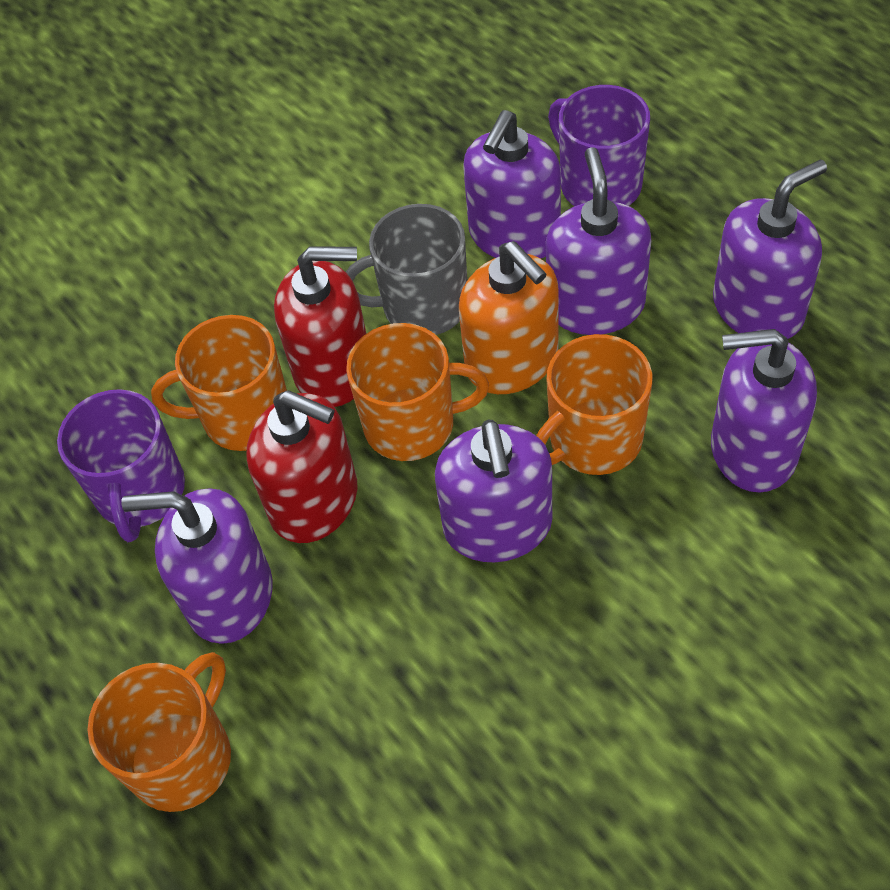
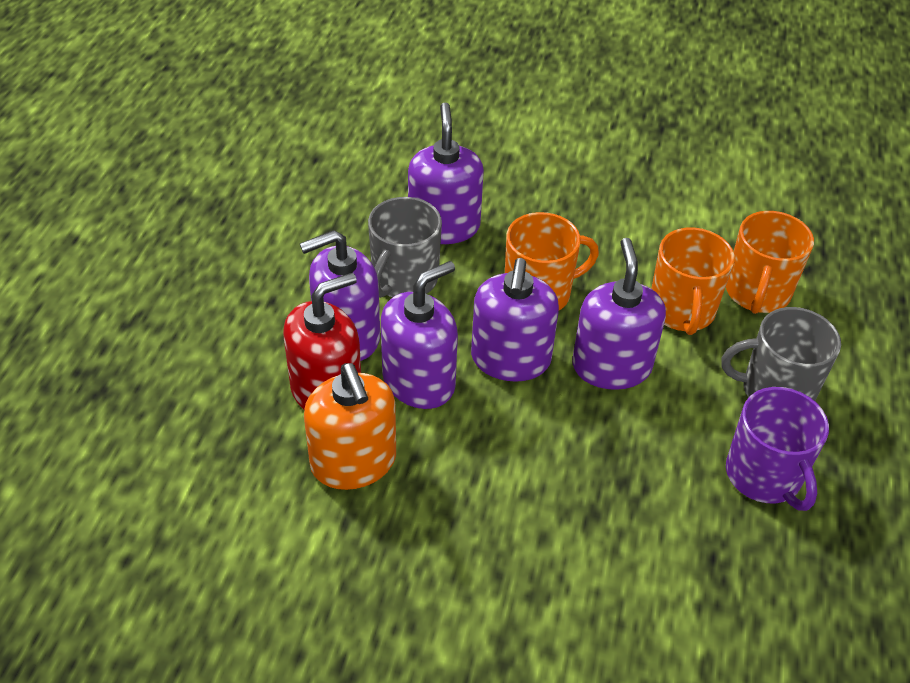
grey mug: 1 -> 2
orange mug: 4 -> 3
purple mug: 2 -> 1
purple soap dispenser: 6 -> 5
red soap dispenser: 2 -> 1

